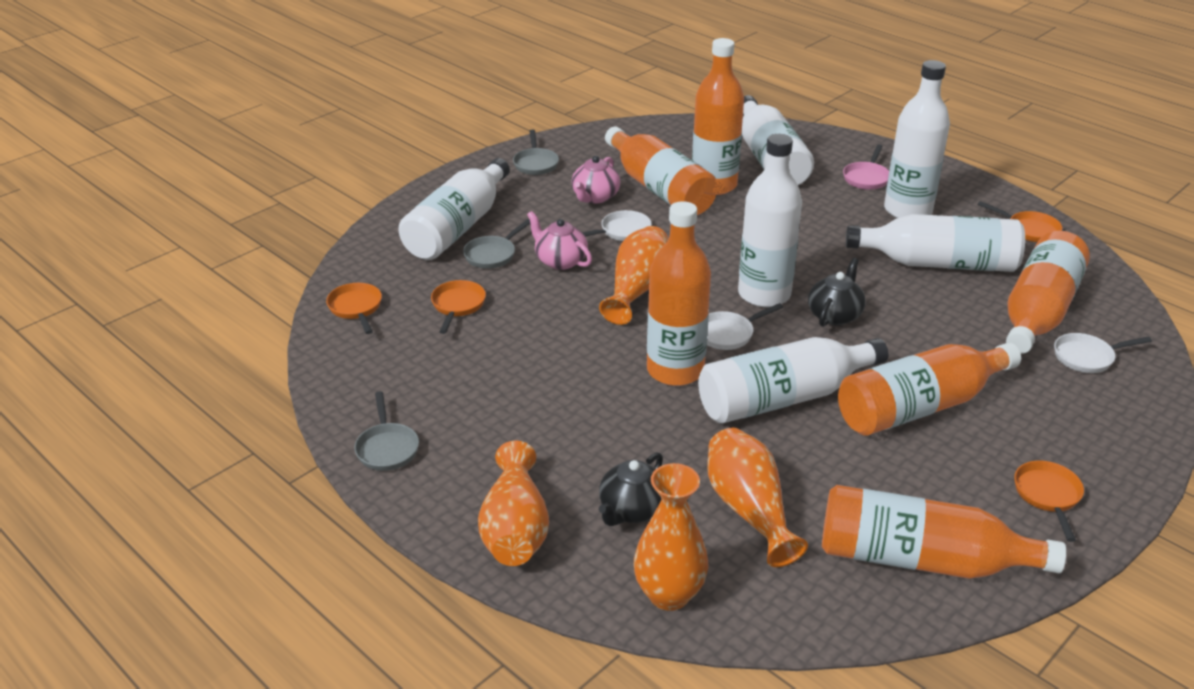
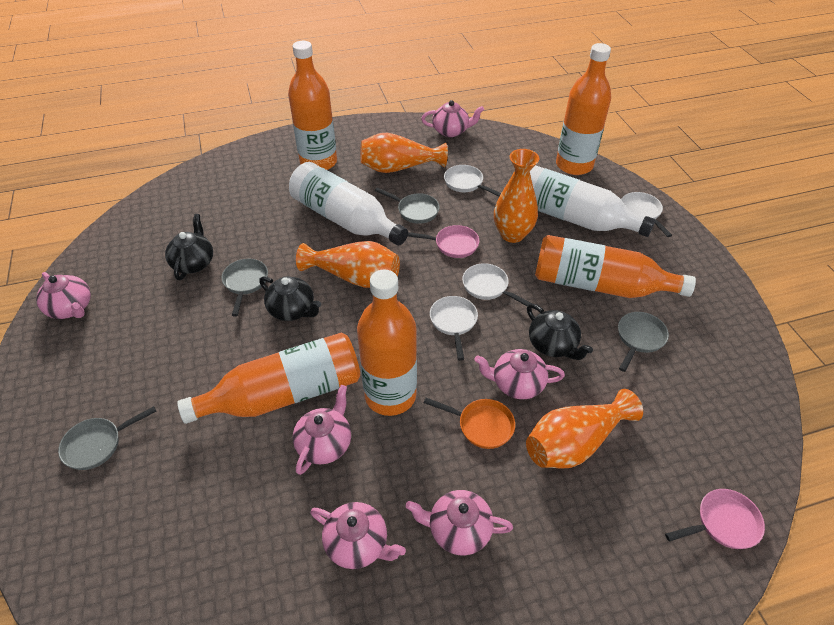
black teapot: 2 -> 3
grey pan: 3 -> 4
orange bottle: 6 -> 5
orange pan: 4 -> 1
pink pan: 1 -> 2
pink teapot: 2 -> 6
white bottle: 6 -> 2
white pan: 3 -> 4

